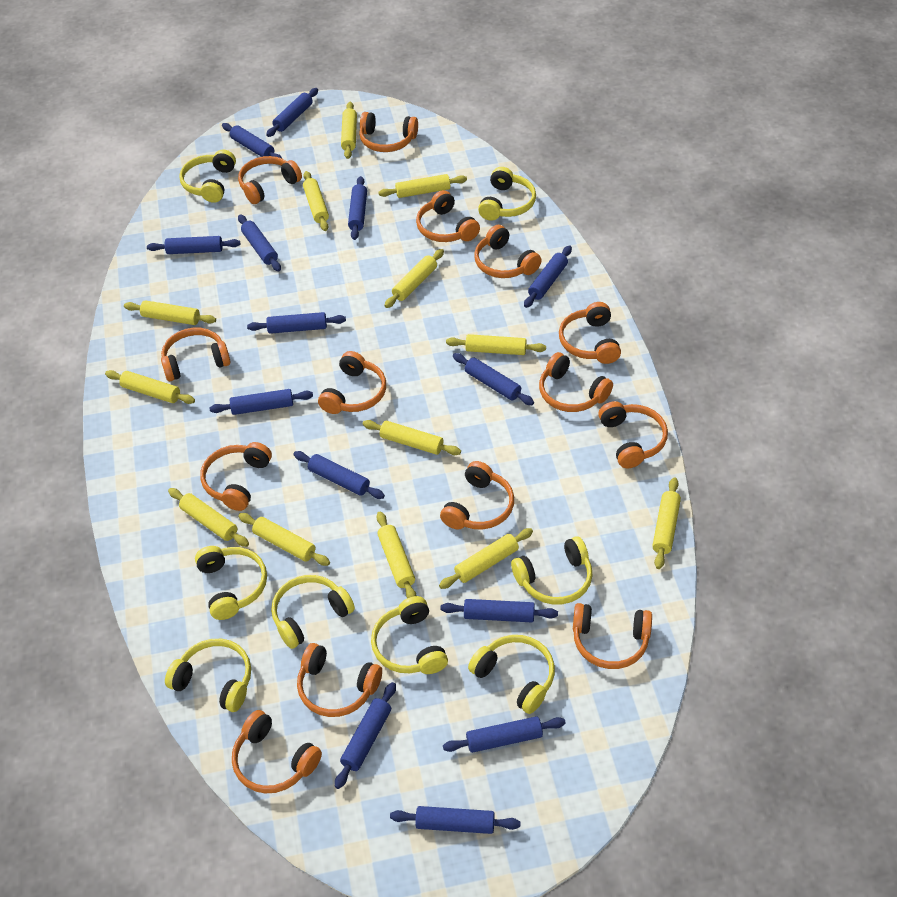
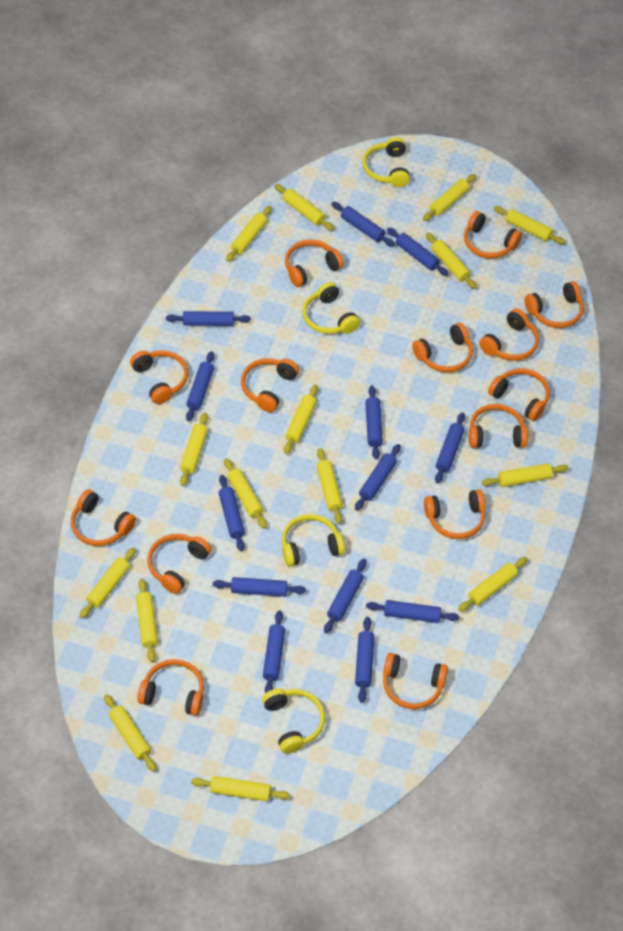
blue rolling pin: 14 -> 13
yellow headphones: 8 -> 4
yellow rolling pin: 13 -> 15

